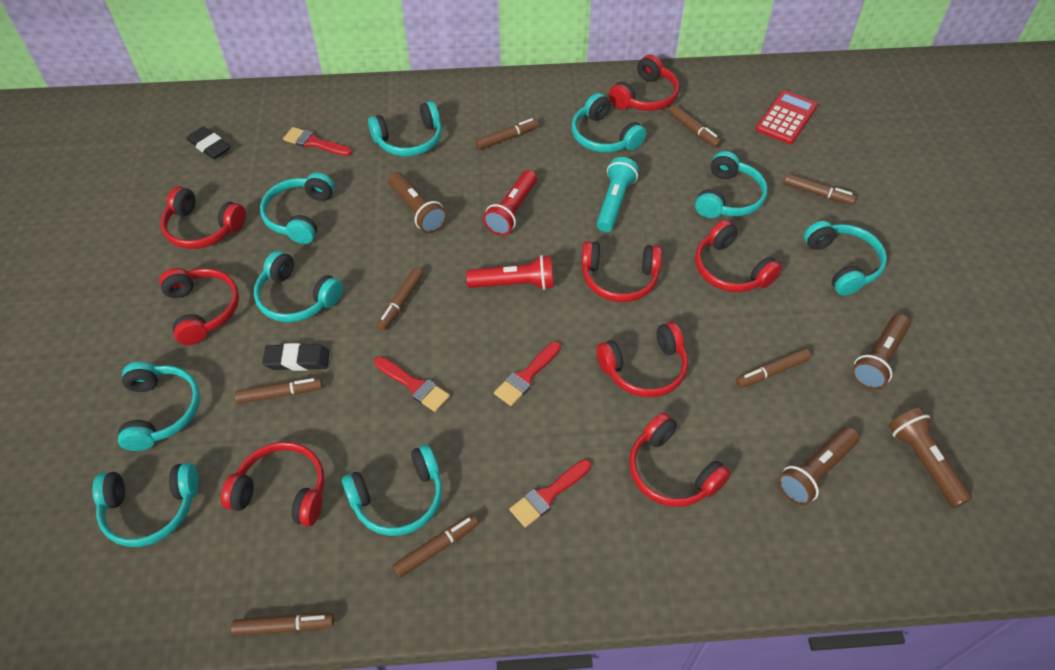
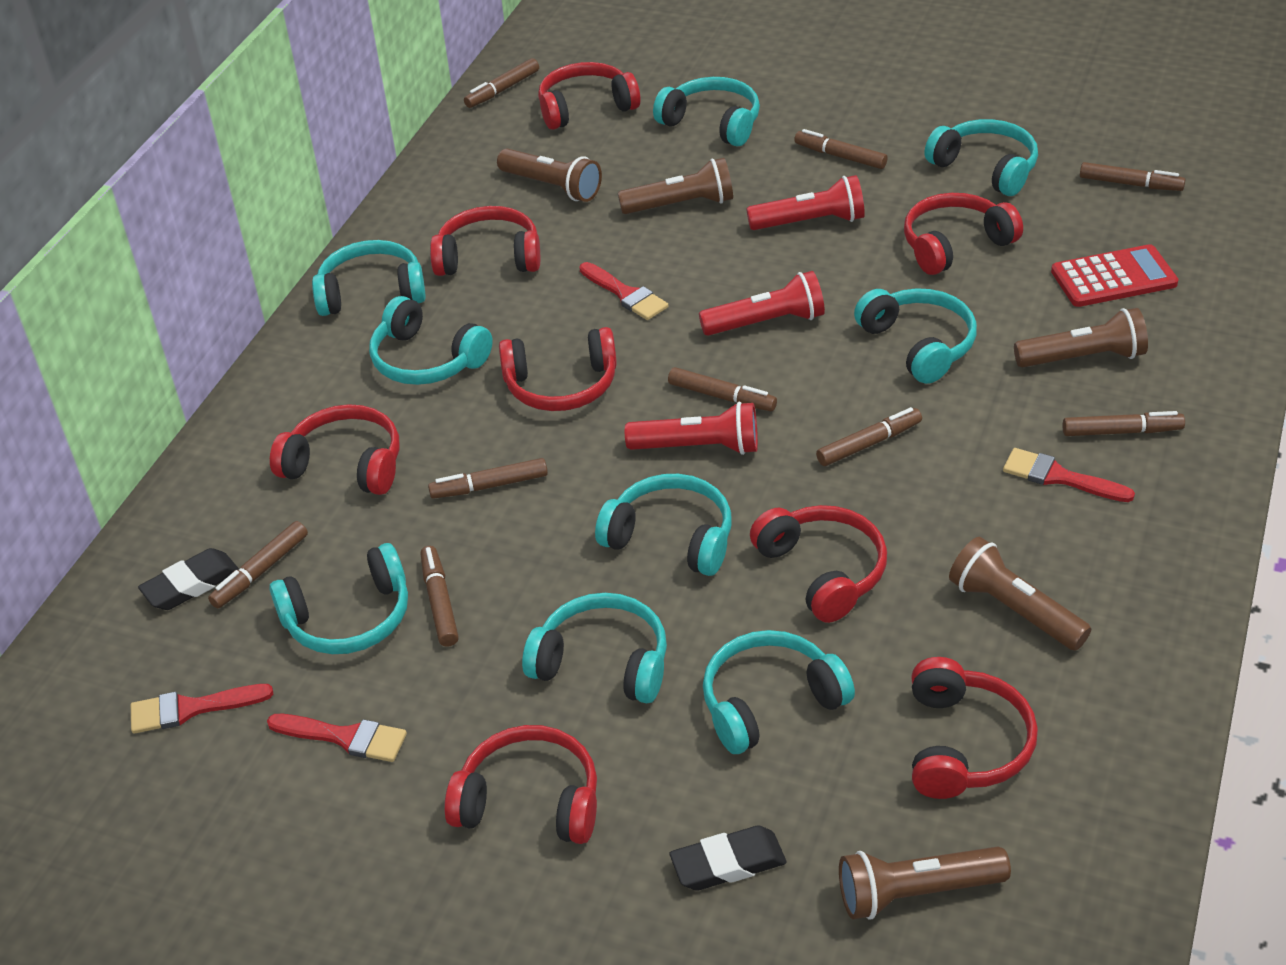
brown flashlight: 4 -> 5
brown marker: 8 -> 9
red flashlight: 2 -> 3
turquoise flashlight: 1 -> 0

